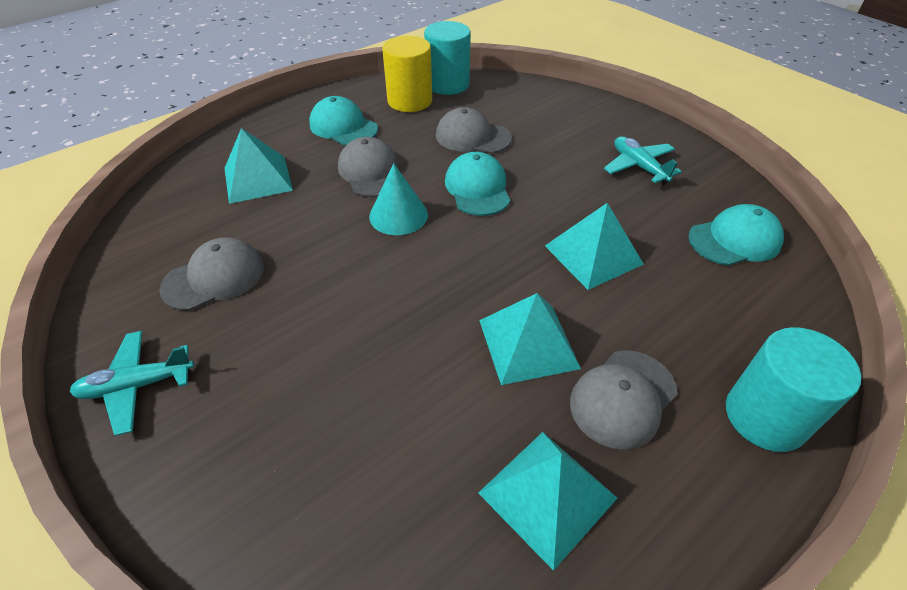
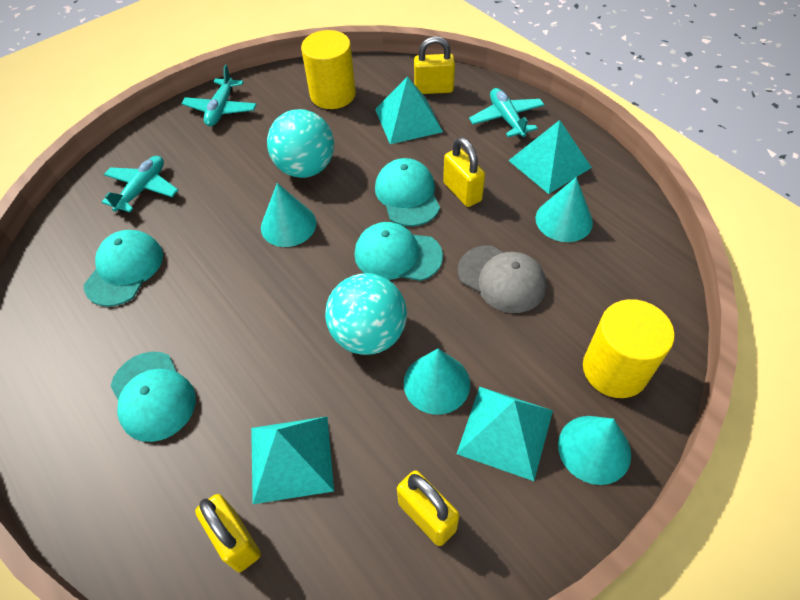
grey cap: 4 -> 1
turquoise ball: 0 -> 2
turquoise cap: 3 -> 4
turquoise cone: 1 -> 4
turquoise cylinder: 2 -> 0
turquoise plane: 2 -> 3
yellow cylinder: 1 -> 2
yellow padlock: 0 -> 4

